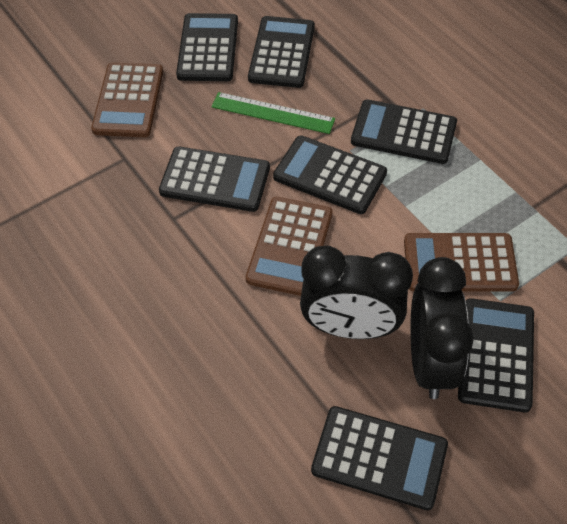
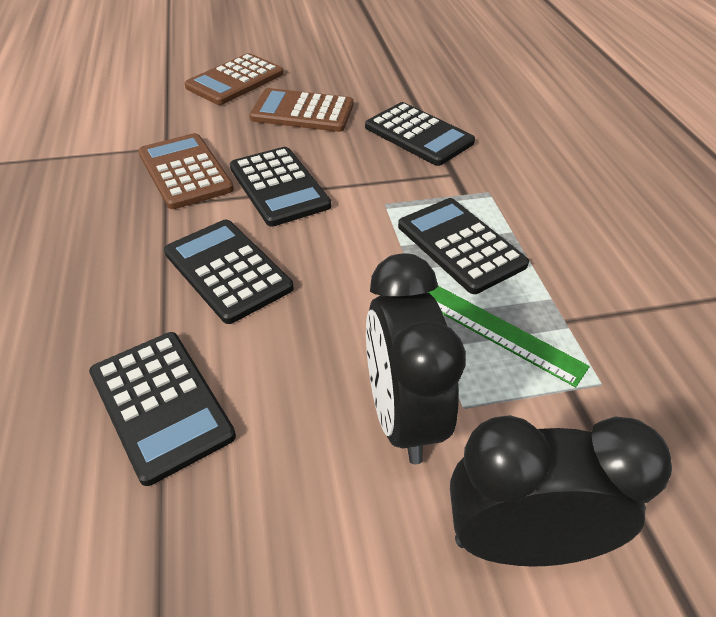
black calculator: 7 -> 5

